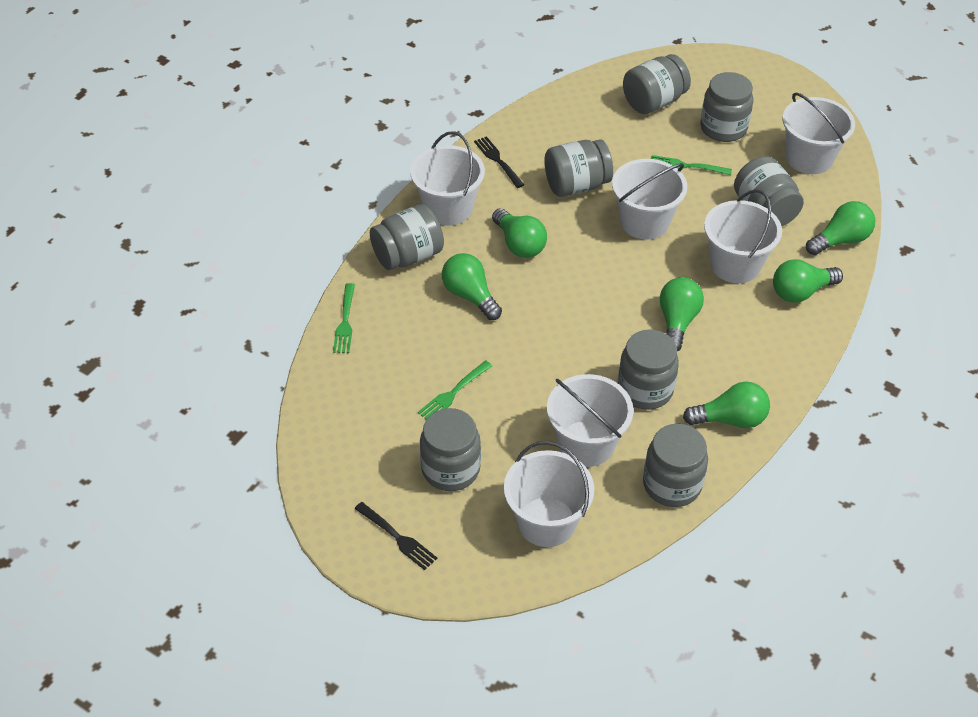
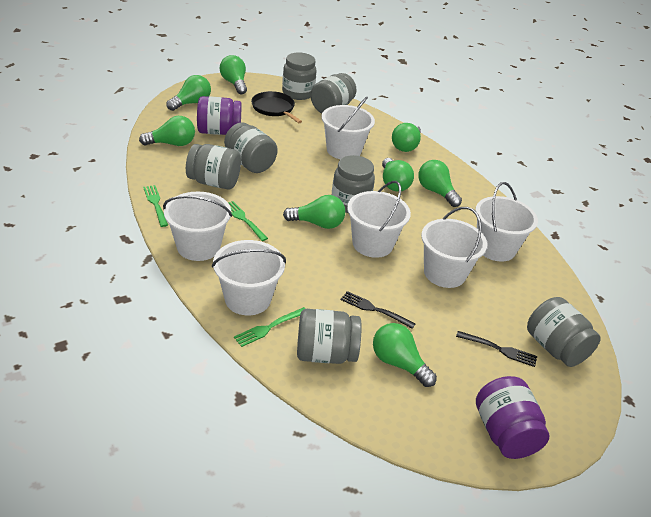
black pan: 0 -> 1
green light bulb: 6 -> 8
grey jar: 8 -> 7
purple jar: 0 -> 2

